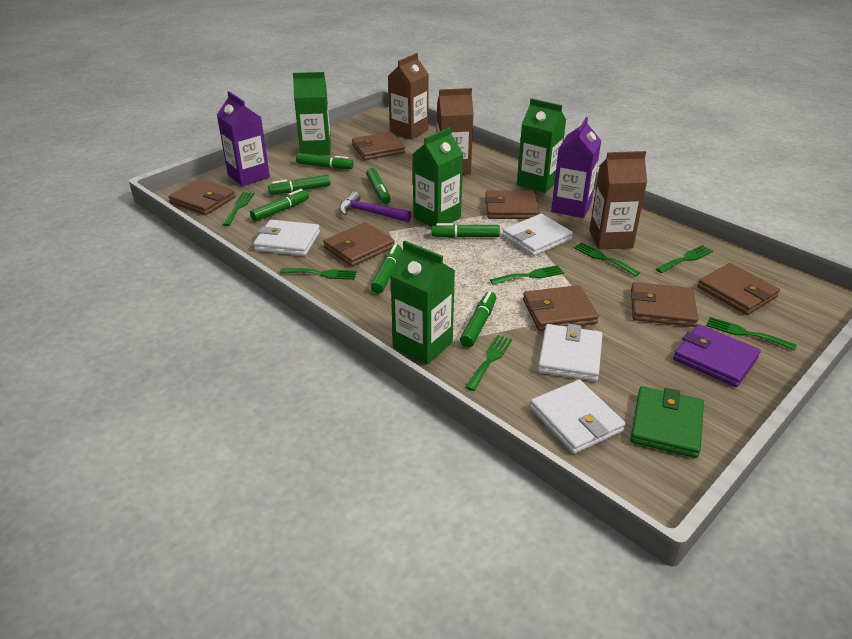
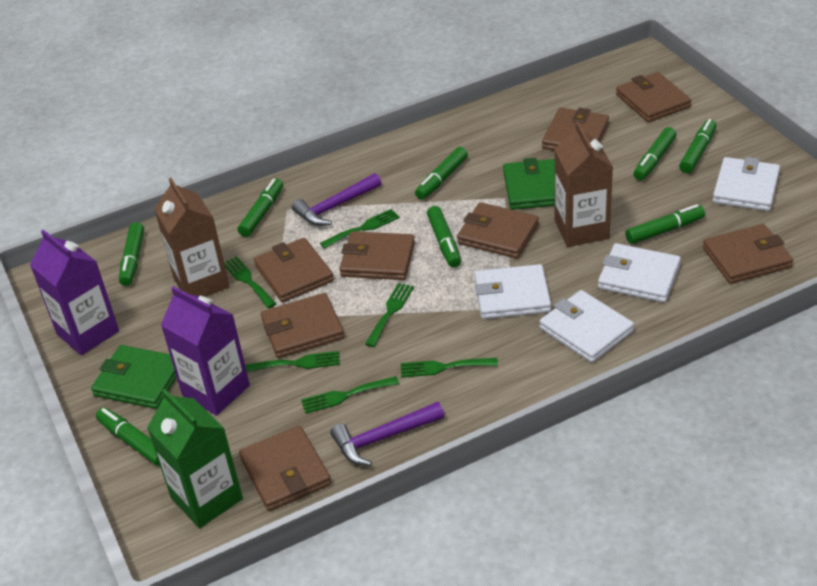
brown carton: 3 -> 2
brown wallet: 7 -> 8
green carton: 4 -> 1
green fork: 7 -> 6
green marker: 7 -> 8
green wallet: 1 -> 2
purple hammer: 1 -> 2
purple wallet: 1 -> 0

